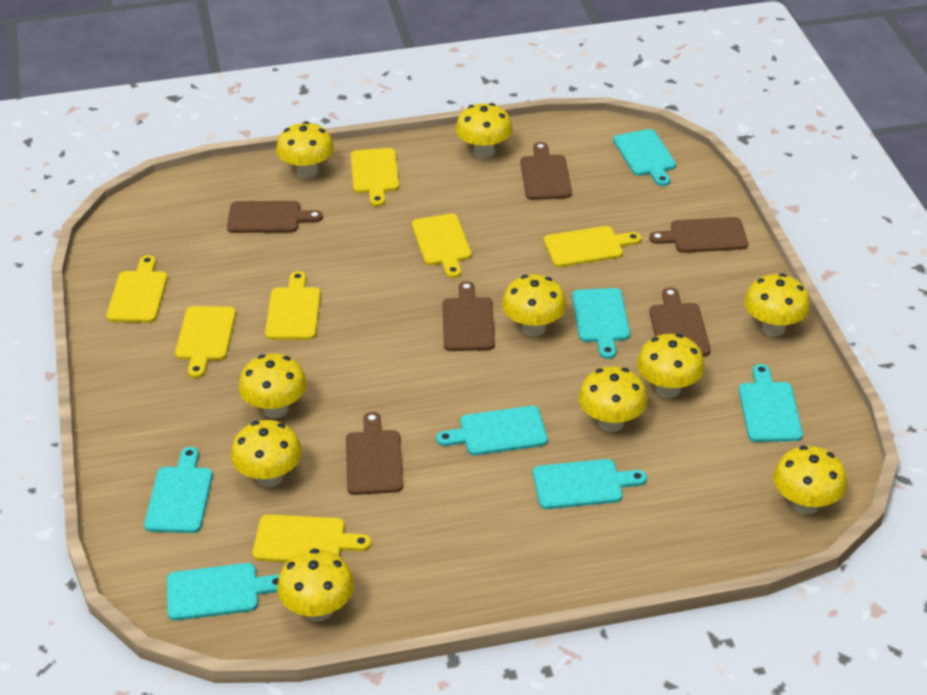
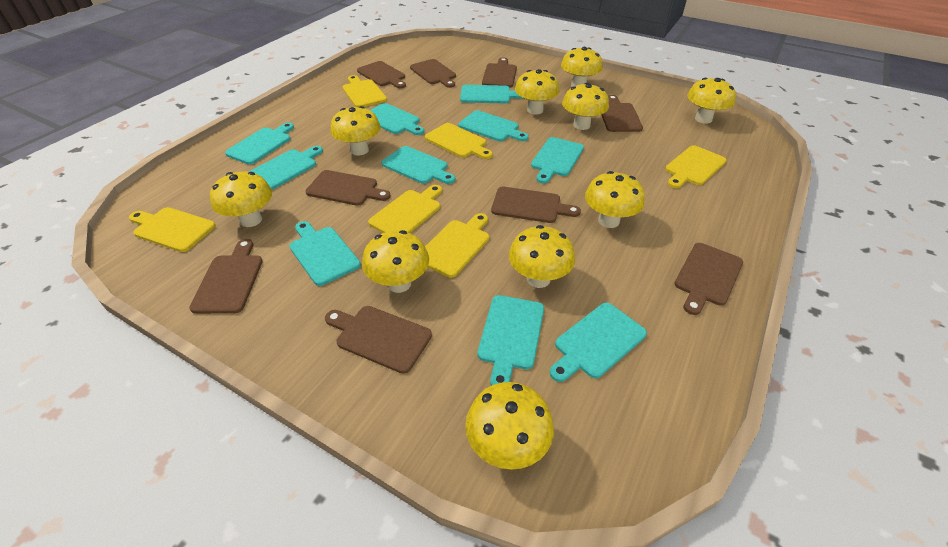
brown cutting board: 6 -> 9
turquoise cutting board: 7 -> 10
yellow cutting board: 7 -> 6

